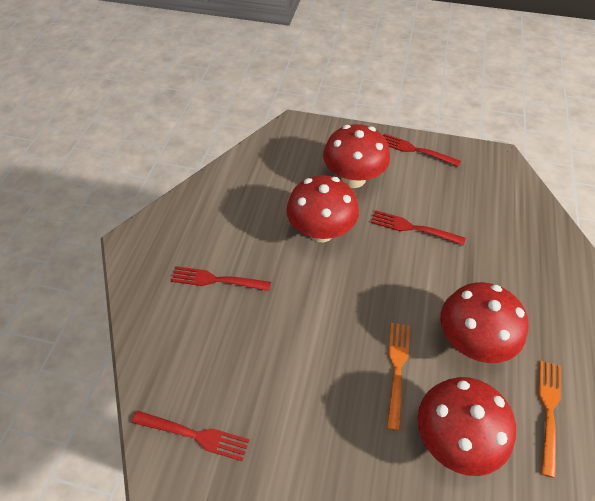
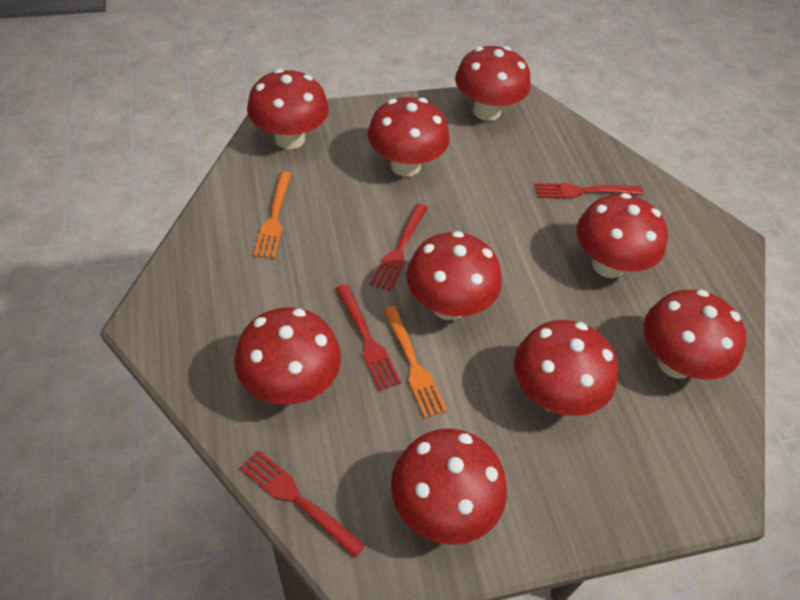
red mushroom: 4 -> 9

